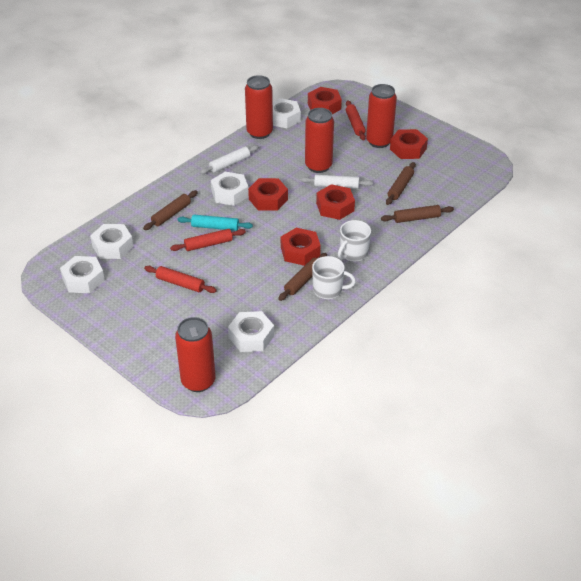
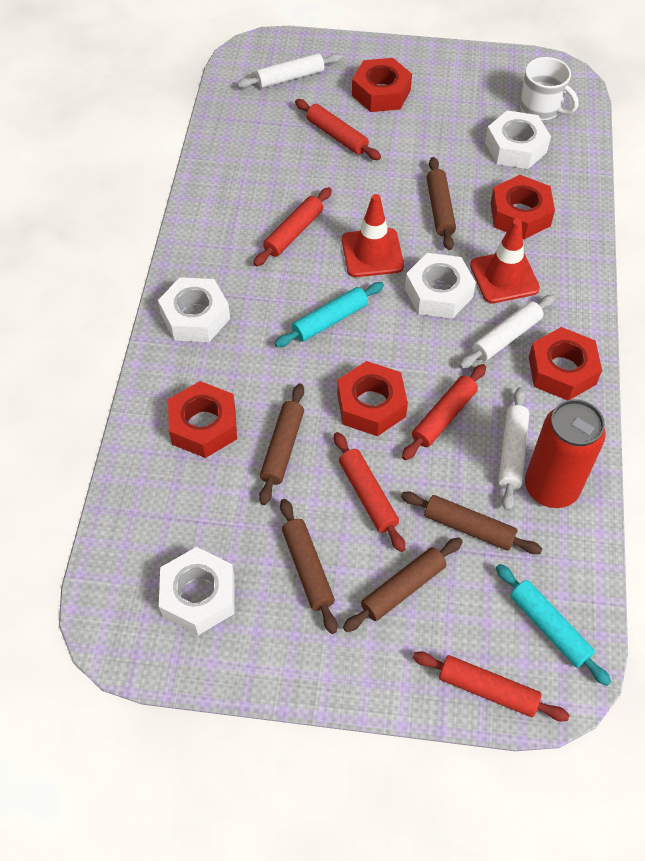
brown rolling pin: 4 -> 5
red can: 4 -> 1
red rolling pin: 3 -> 5
red traffic cone: 0 -> 2
turquoise rolling pin: 1 -> 2
white mug: 2 -> 1
white nut: 5 -> 4
white rolling pin: 2 -> 3

